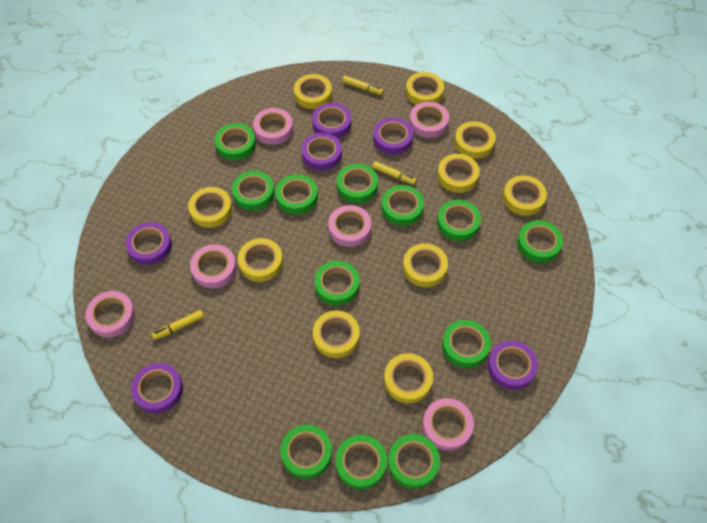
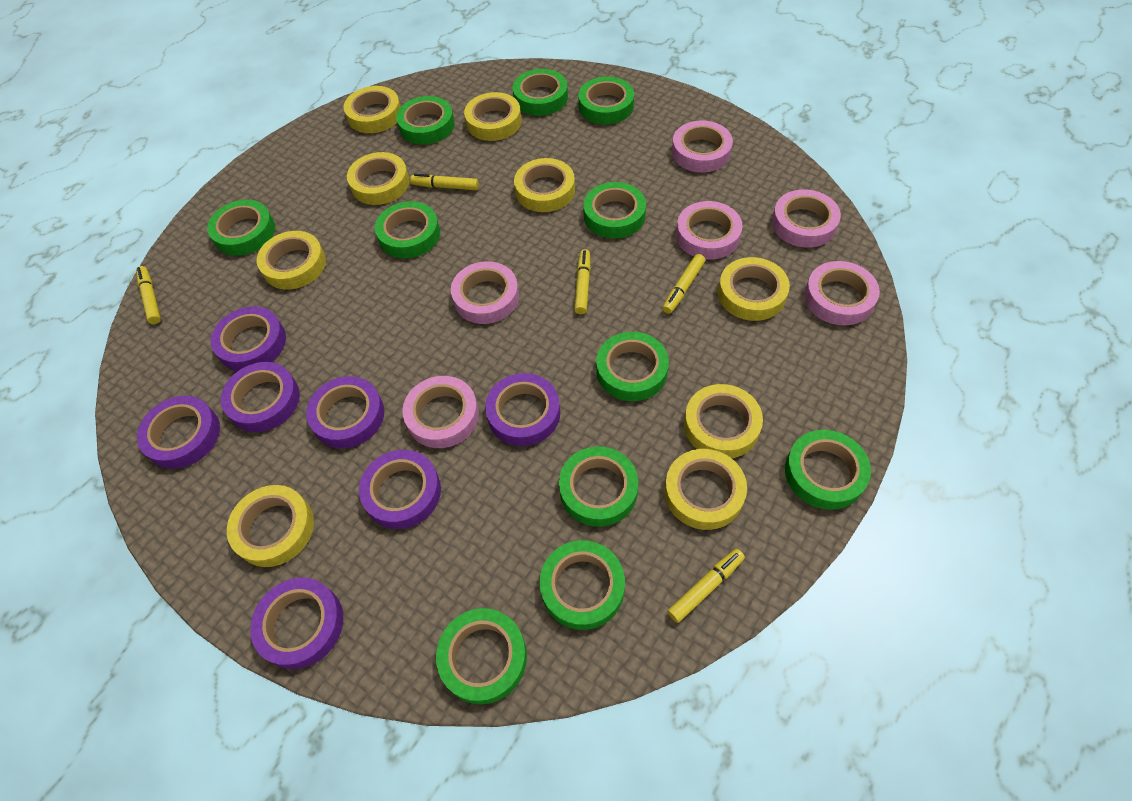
green tape: 12 -> 11
purple tape: 6 -> 7
yellow marker: 3 -> 5
yellow tape: 10 -> 9

